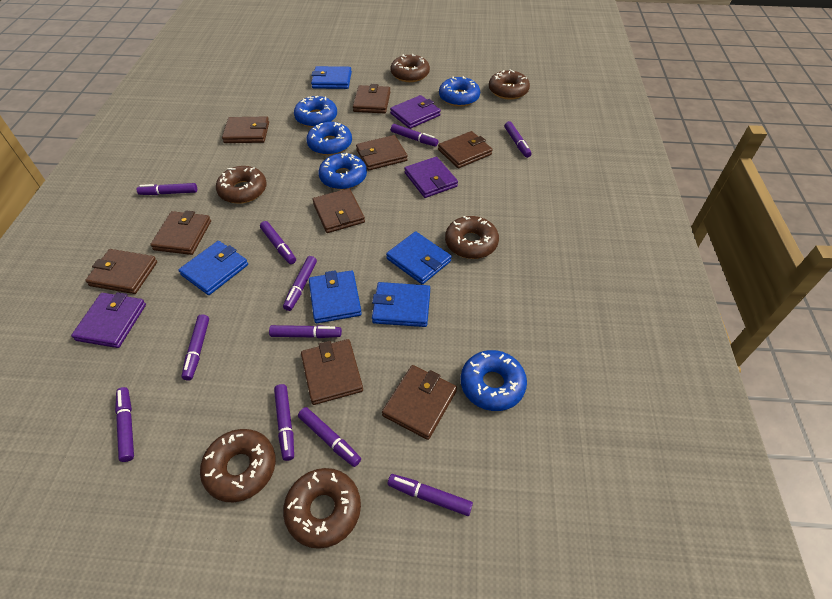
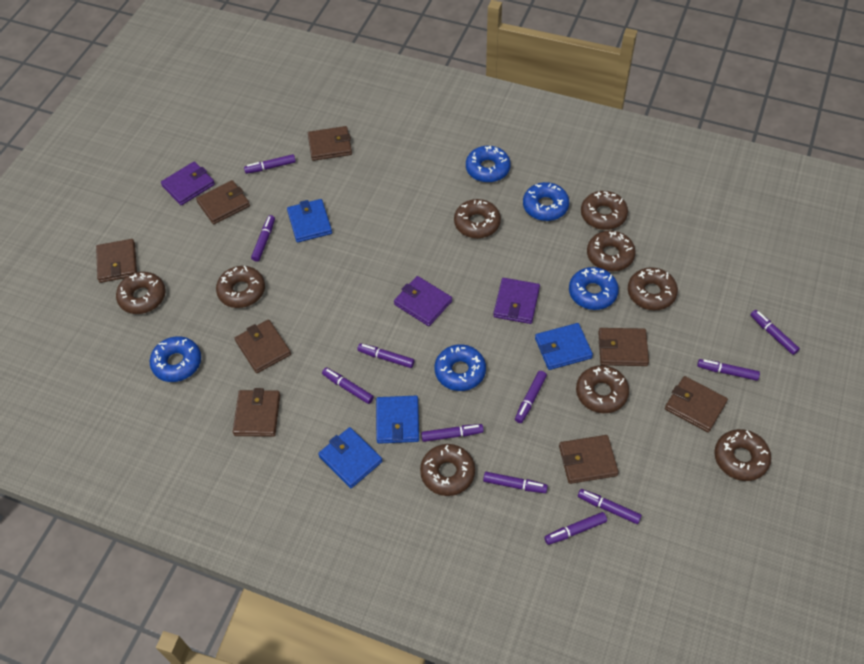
blue wallet: 5 -> 4
brown donut: 6 -> 9
brown wallet: 9 -> 8

